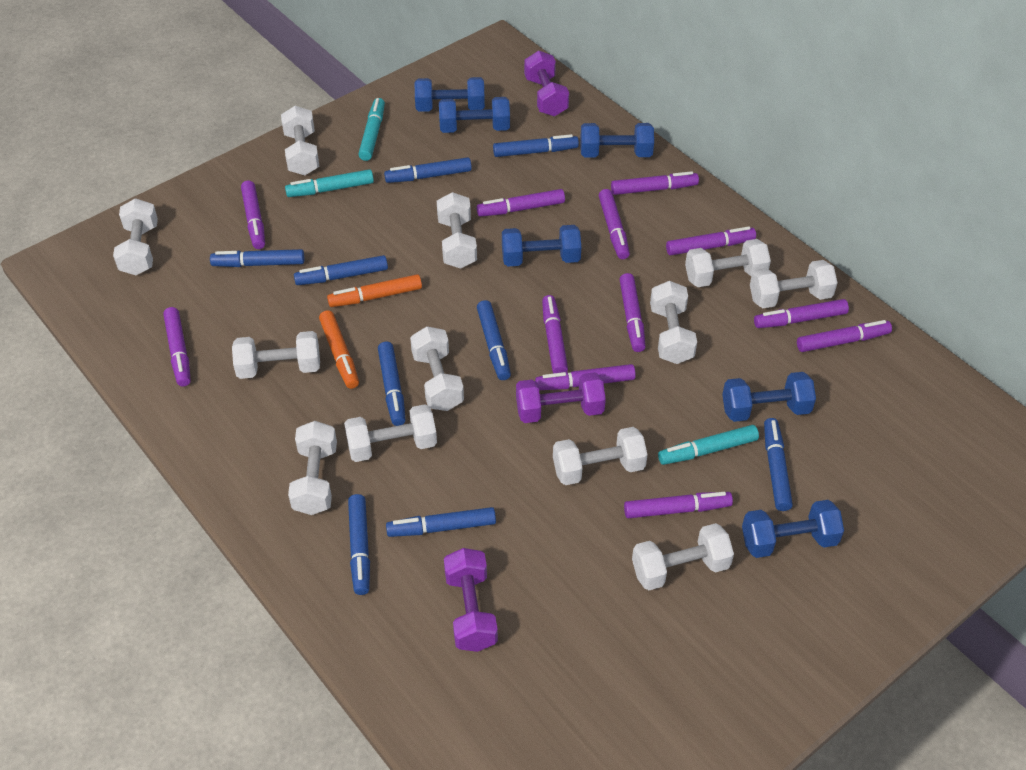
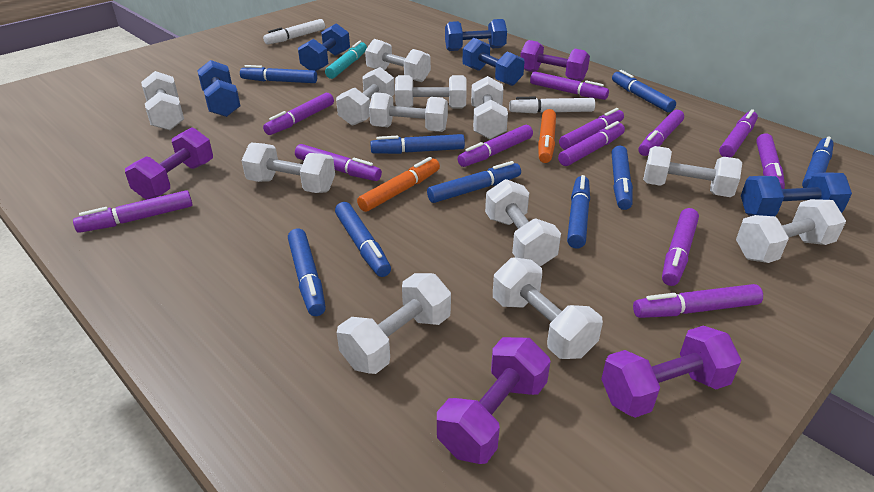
blue dumbbell: 6 -> 5
purple dumbbell: 3 -> 4
turquoise marker: 3 -> 1
white marker: 0 -> 2

